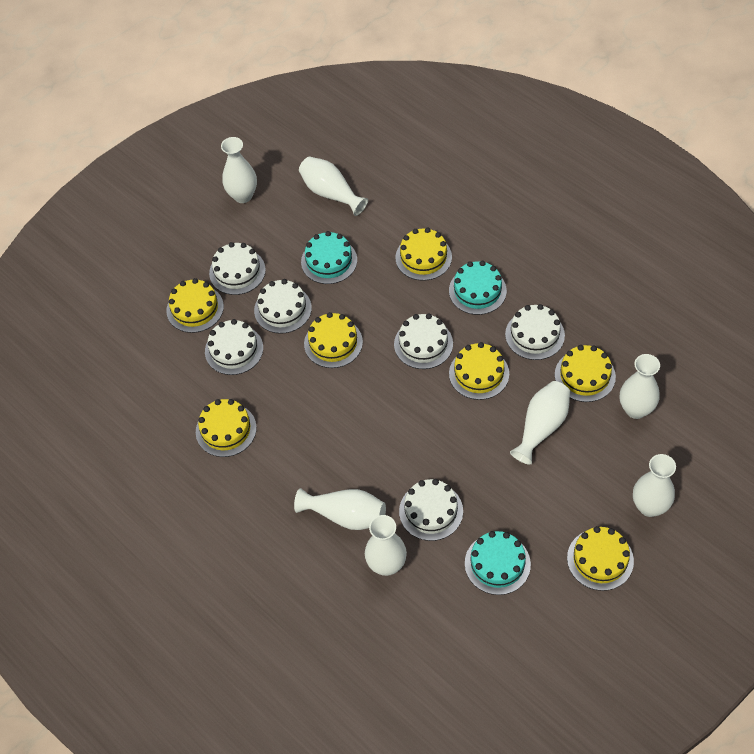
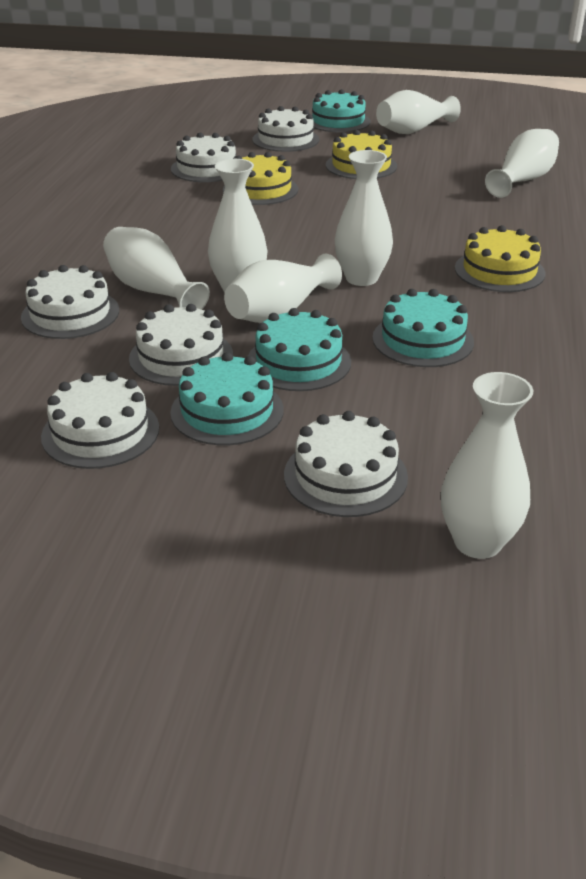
turquoise cake: 3 -> 4
yellow cake: 7 -> 3

